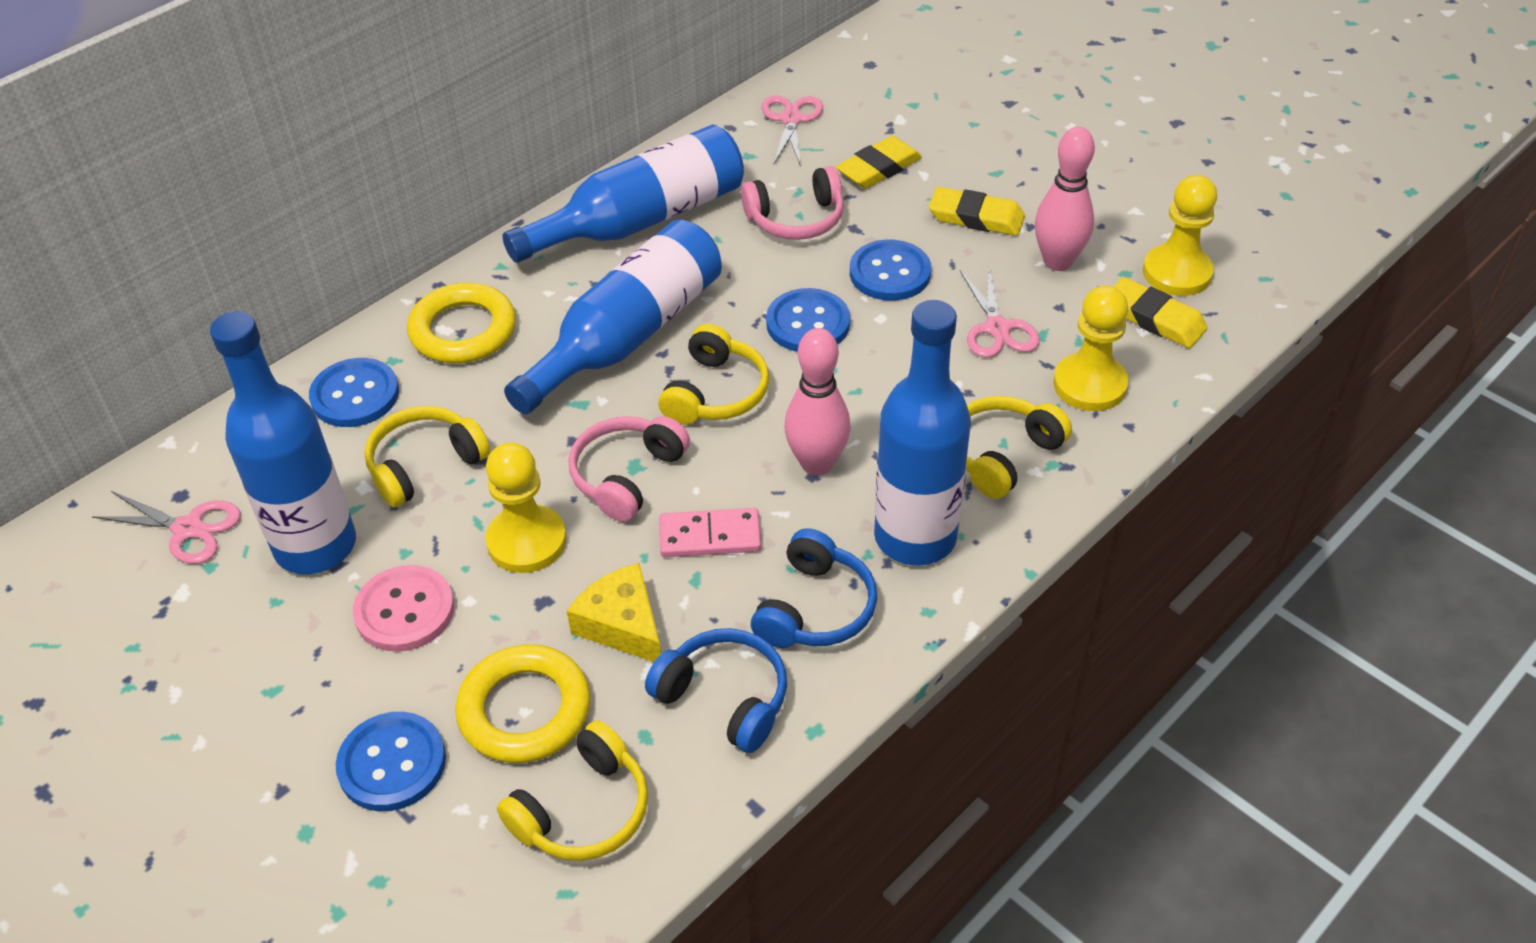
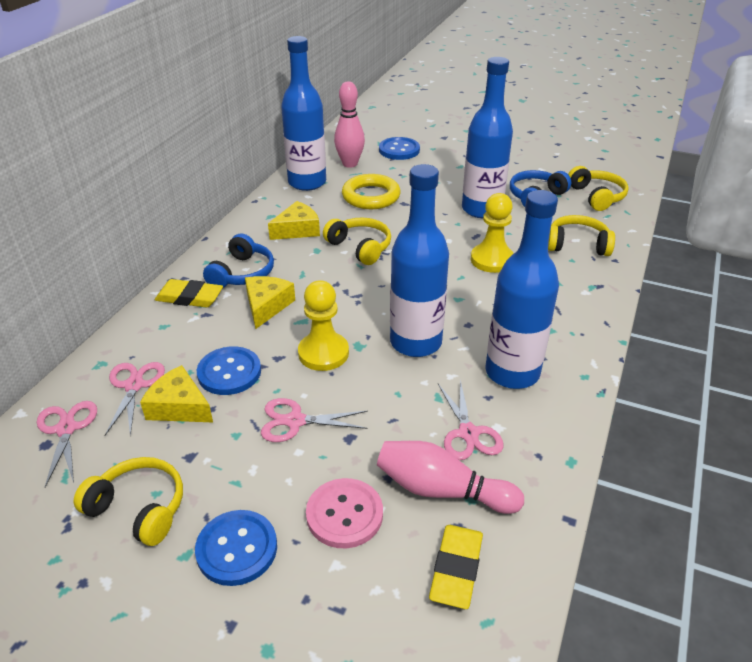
blue button: 4 -> 3
pink domino: 1 -> 0
pink headphones: 2 -> 0
pink scissors: 3 -> 4
yellow cheese: 1 -> 3
yellow eraser: 3 -> 2
yellow pawn: 3 -> 2
yellow ring: 2 -> 1

